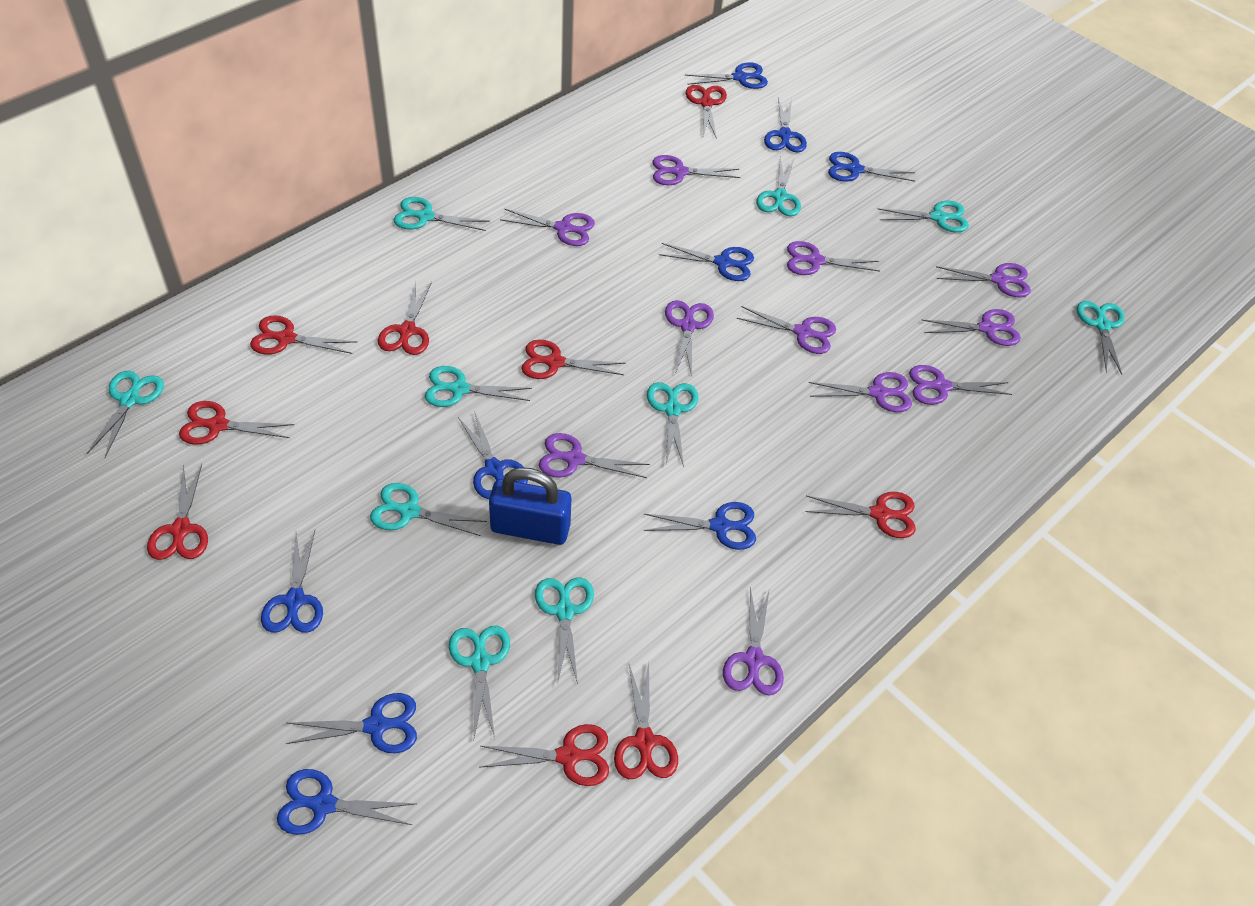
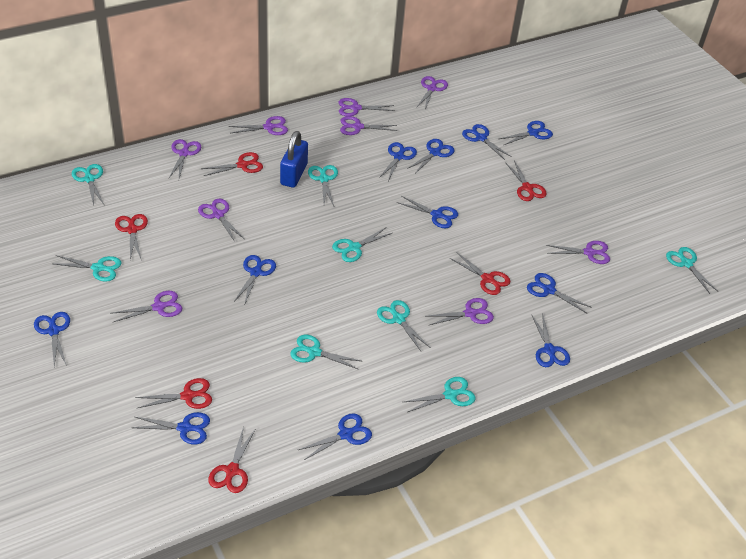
blue scissors: 9 -> 11
purple scissors: 11 -> 9
red scissors: 9 -> 6
turquoise scissors: 10 -> 8

